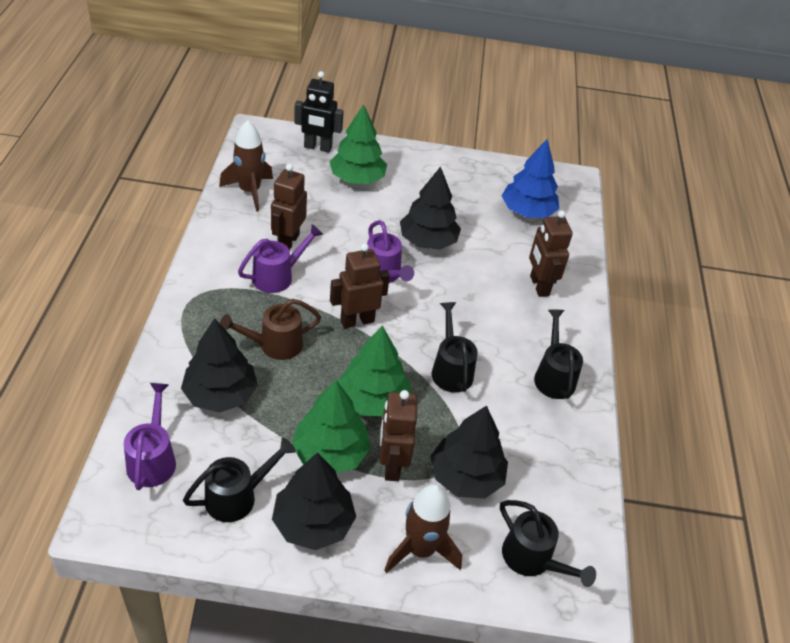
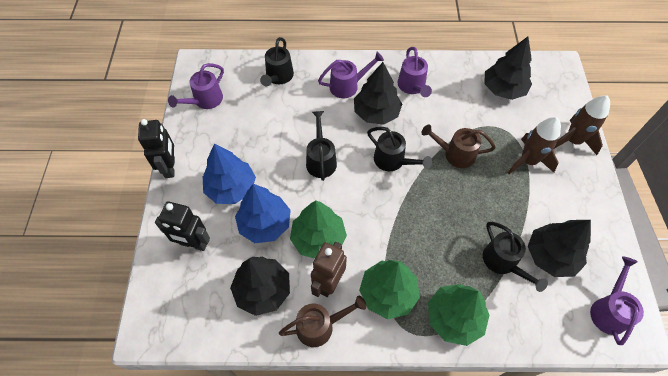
black robot: 1 -> 2
blue tree: 1 -> 2
brown robot: 4 -> 1
brown watering can: 1 -> 2
purple watering can: 3 -> 4

